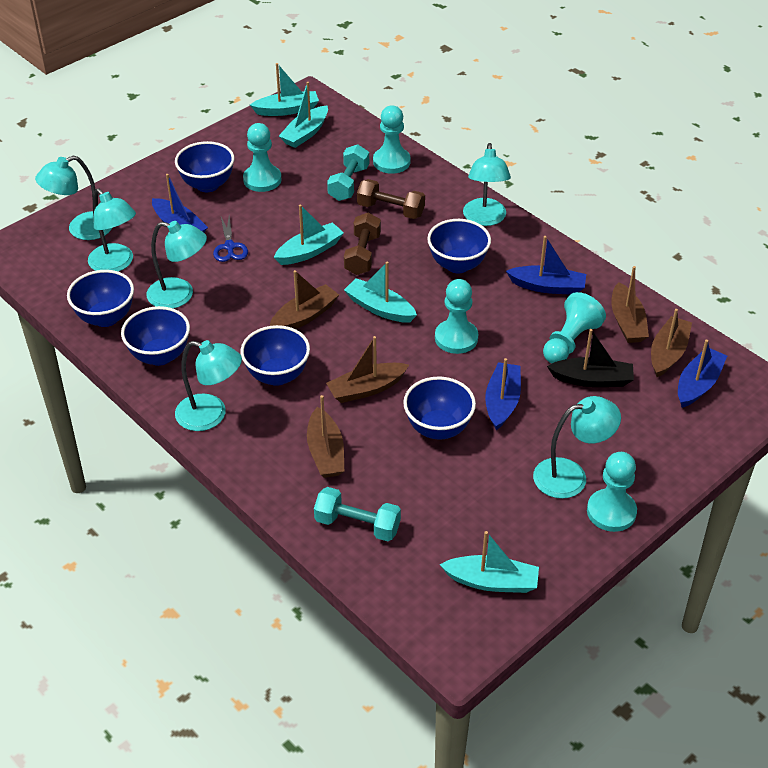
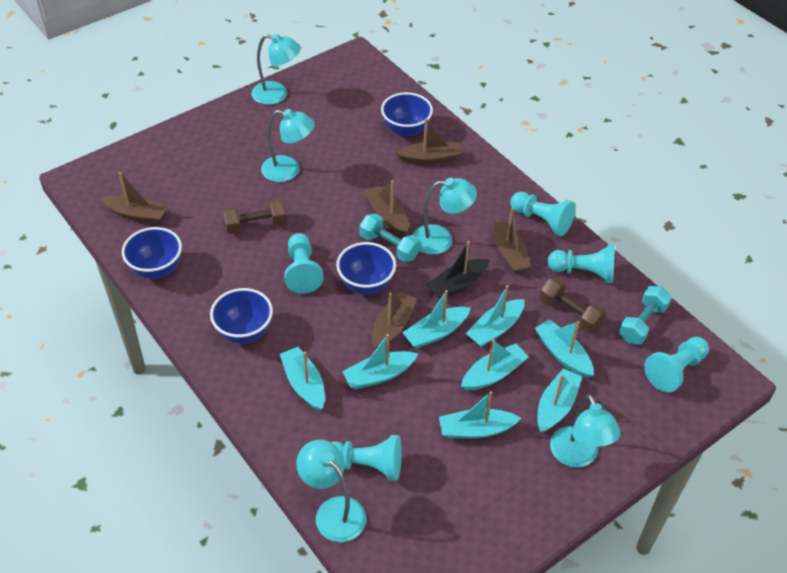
blue boat: 4 -> 0
blue bowl: 6 -> 4
blue scissors: 1 -> 0
turquoise boat: 5 -> 8
turquoise lamp: 6 -> 5

